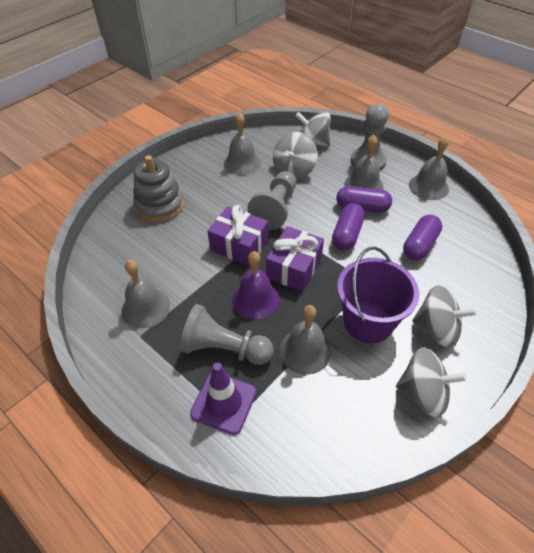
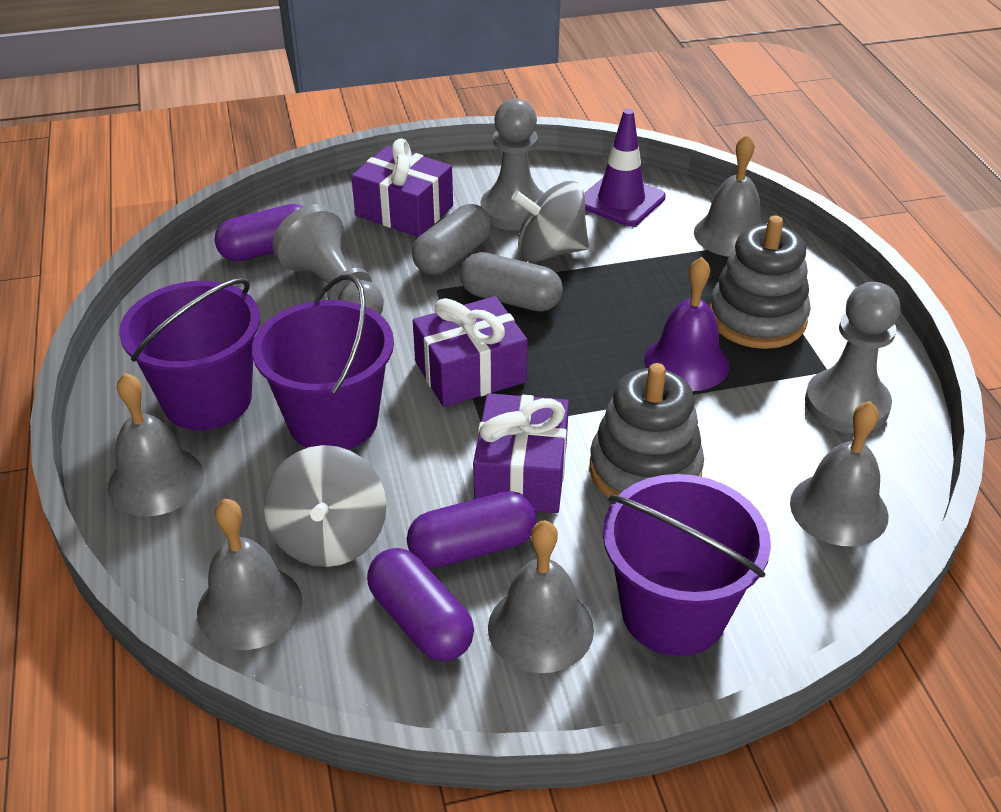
grey capsule: 0 -> 2
grey spinning top: 4 -> 2
grey stacking toy: 1 -> 2
purple bucket: 1 -> 3
purple gift: 2 -> 3

